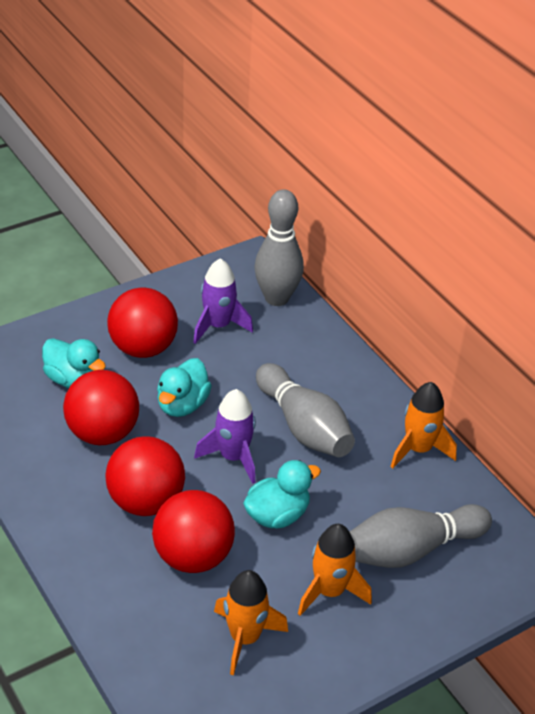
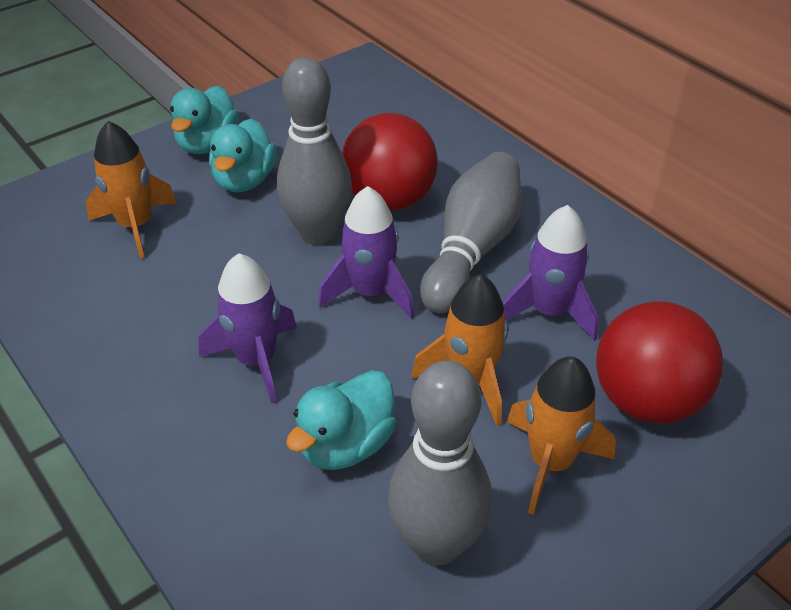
purple rocket: 2 -> 3
red ball: 4 -> 2

